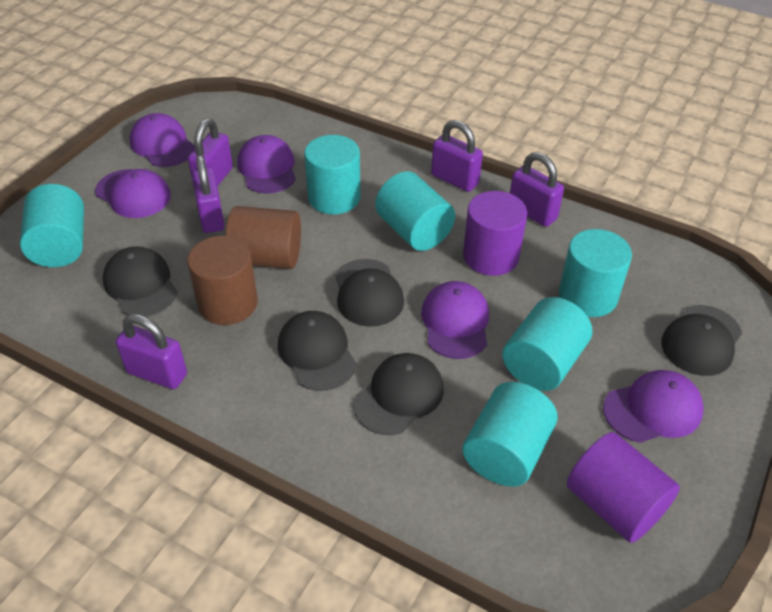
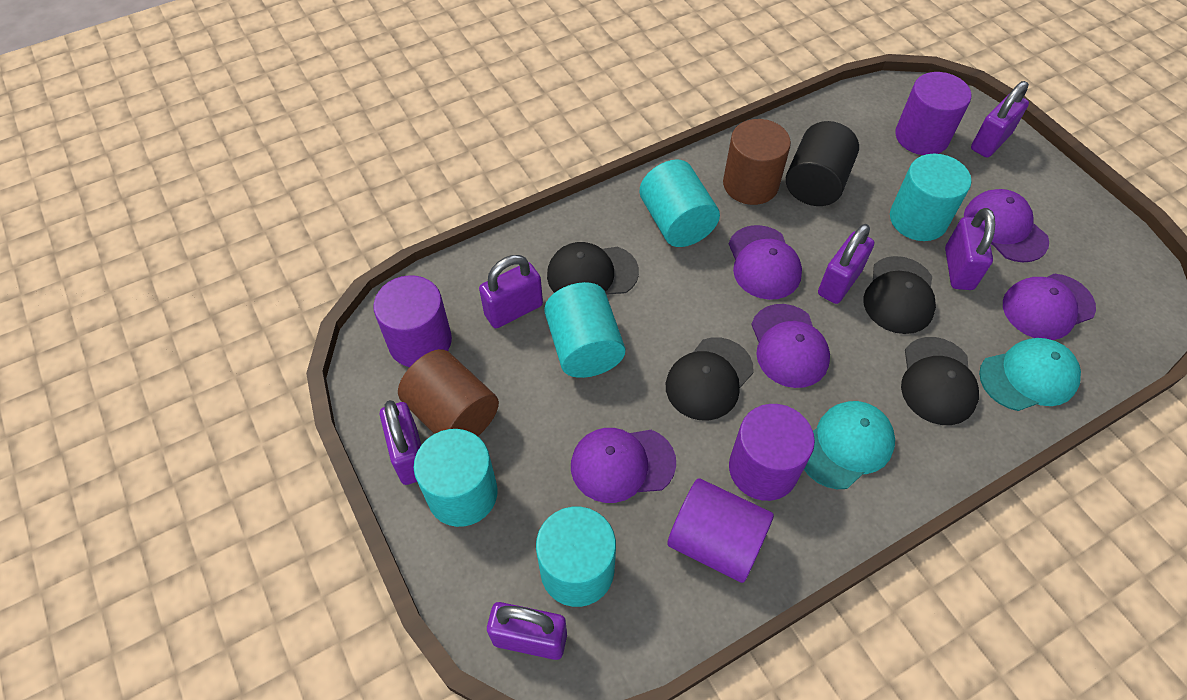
black cap: 5 -> 4
black cylinder: 0 -> 1
purple cylinder: 2 -> 4
purple padlock: 5 -> 6
turquoise cap: 0 -> 2
turquoise cylinder: 6 -> 5

